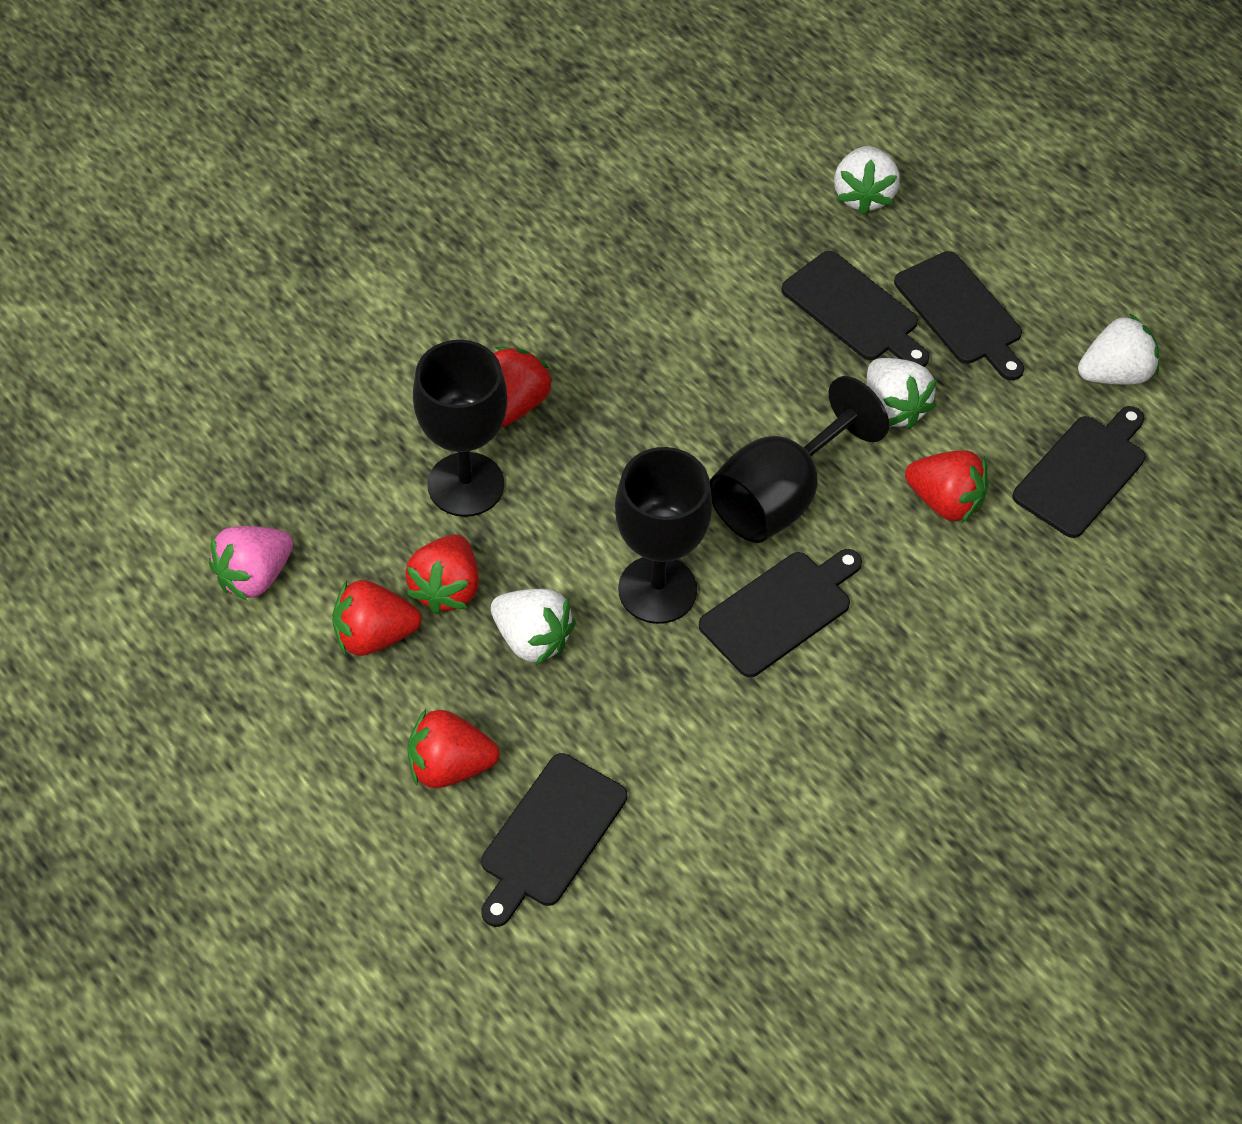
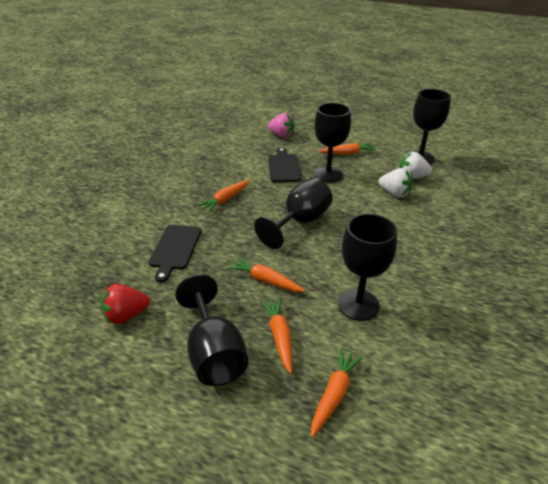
black cutting board: 5 -> 2
black goblet: 3 -> 5
orange carrot: 0 -> 5
red strawberry: 5 -> 1
white strawberry: 4 -> 2

